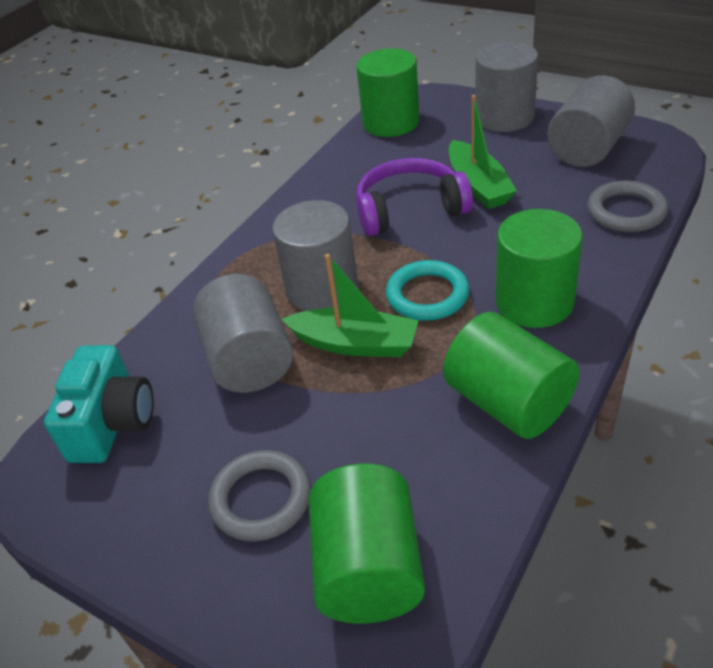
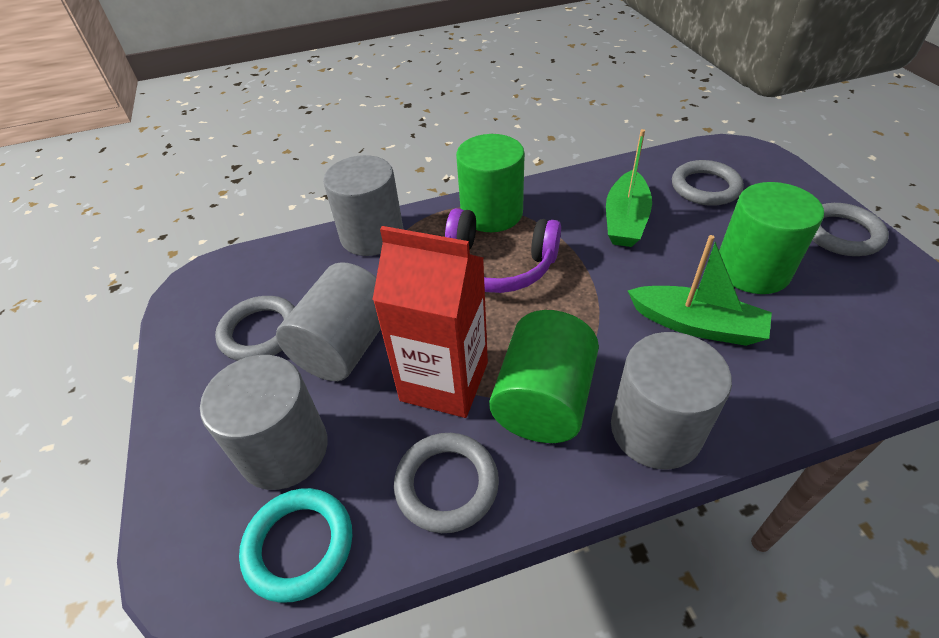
green cylinder: 4 -> 3
grey ring: 2 -> 4
red carton: 0 -> 1
turquoise camera: 1 -> 0

